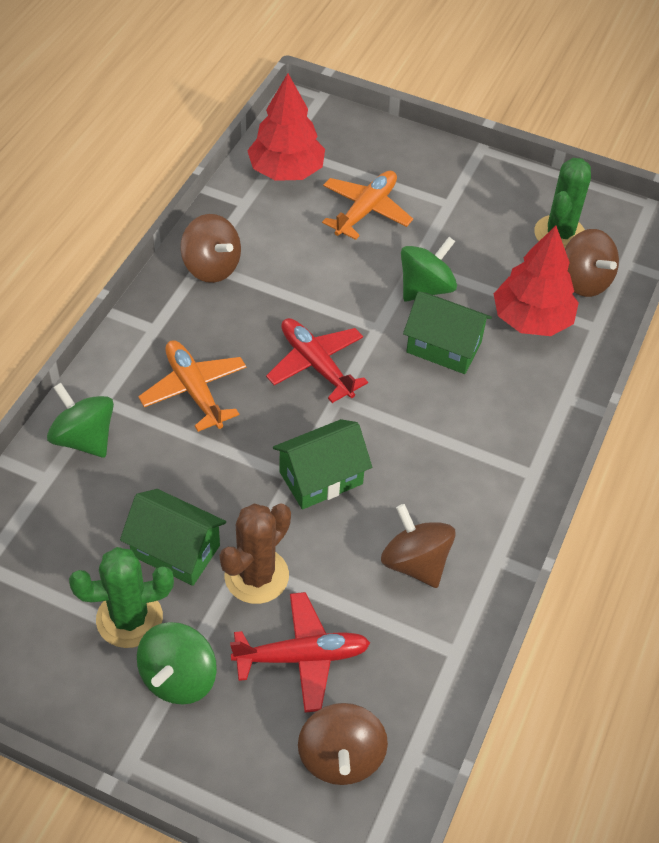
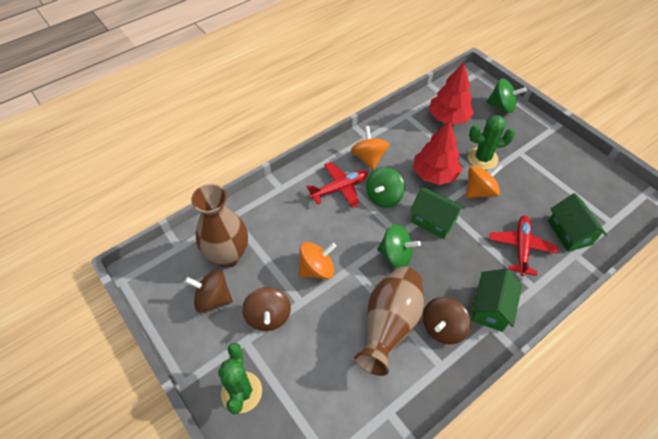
brown cactus: 1 -> 0
brown spinning top: 4 -> 3
brown vase: 0 -> 2
orange plane: 2 -> 0
orange spinning top: 0 -> 3

